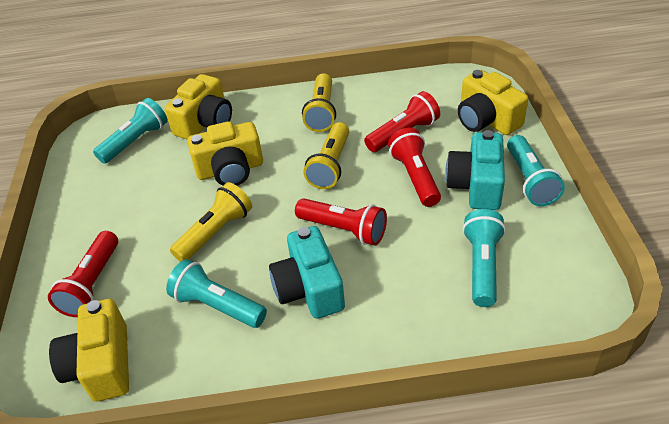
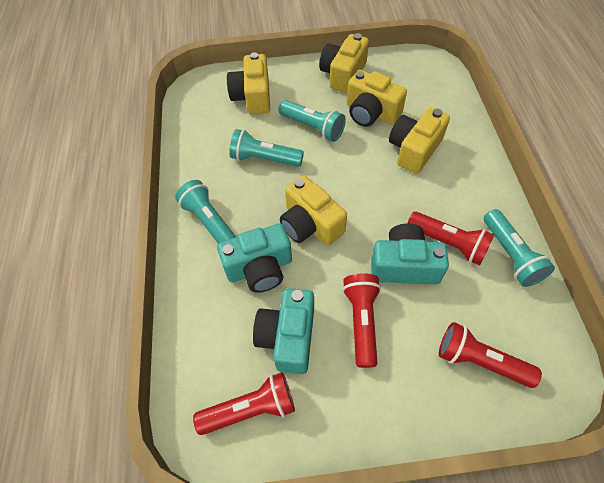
turquoise camera: 2 -> 3
yellow camera: 4 -> 5
yellow flashlight: 3 -> 0

